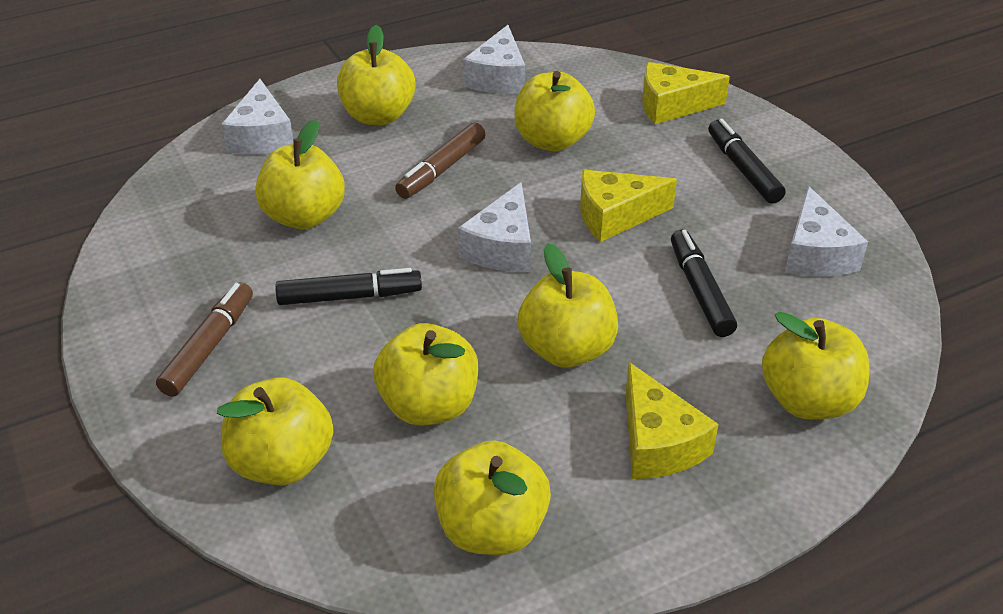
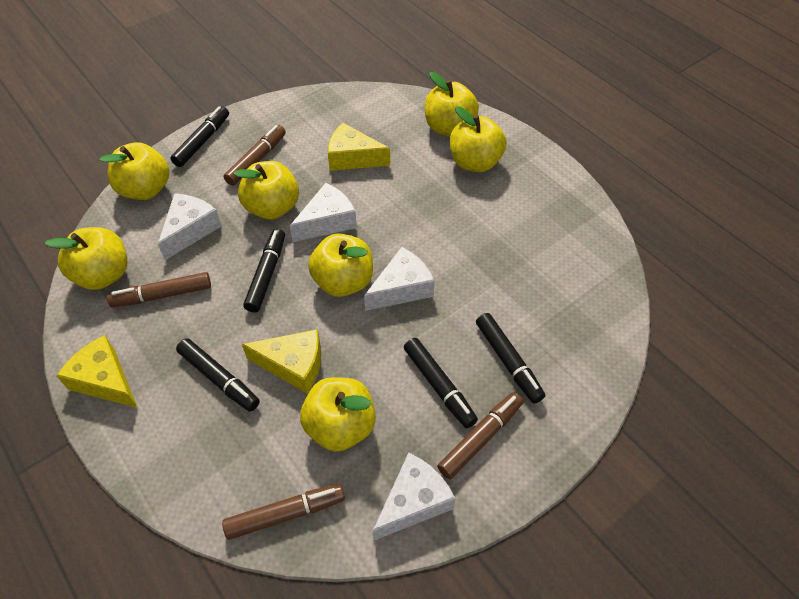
black marker: 3 -> 5
brown marker: 2 -> 4
yellow apple: 8 -> 7

